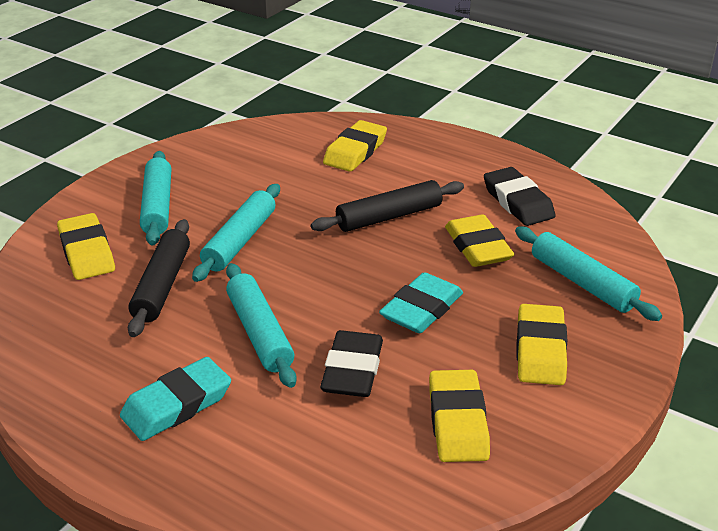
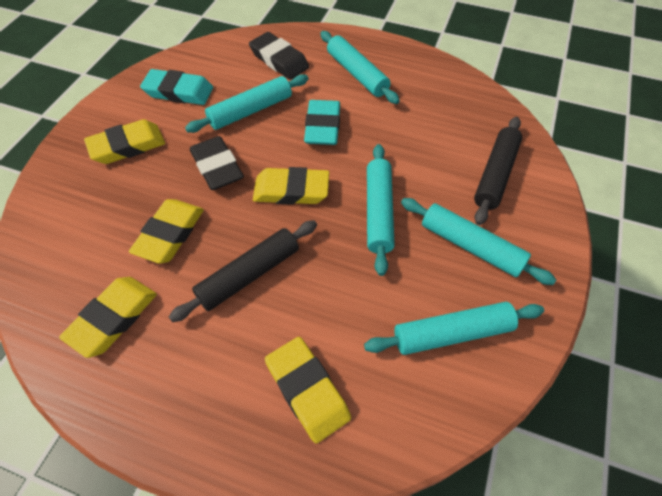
turquoise rolling pin: 4 -> 5

